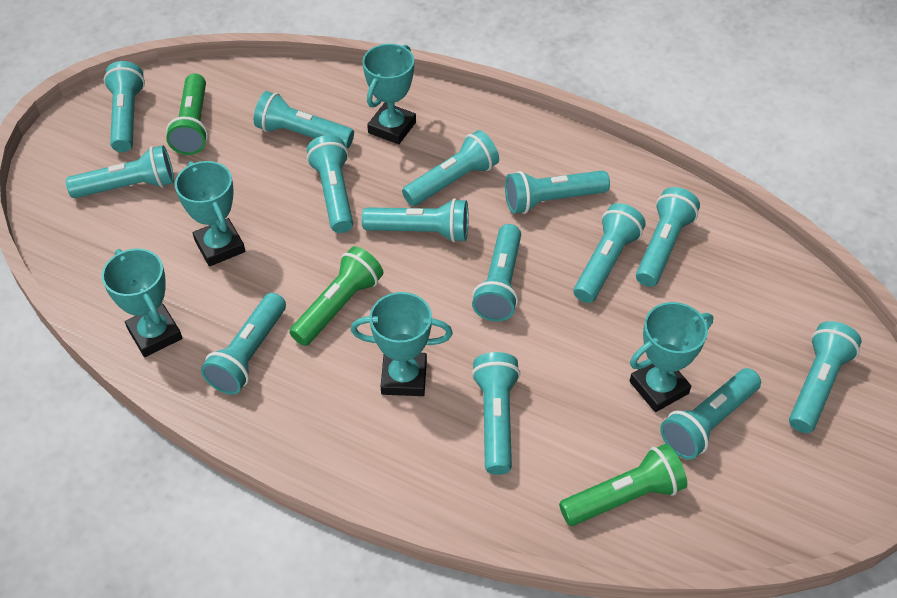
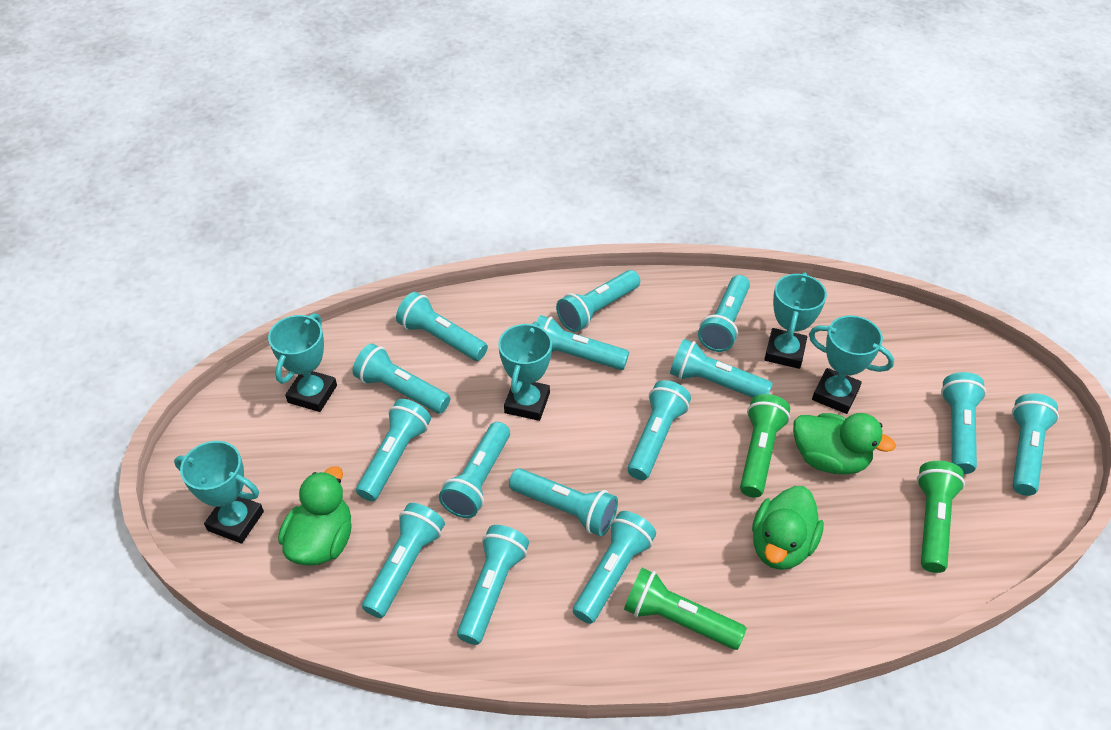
green duck: 0 -> 3
turquoise flashlight: 14 -> 15

